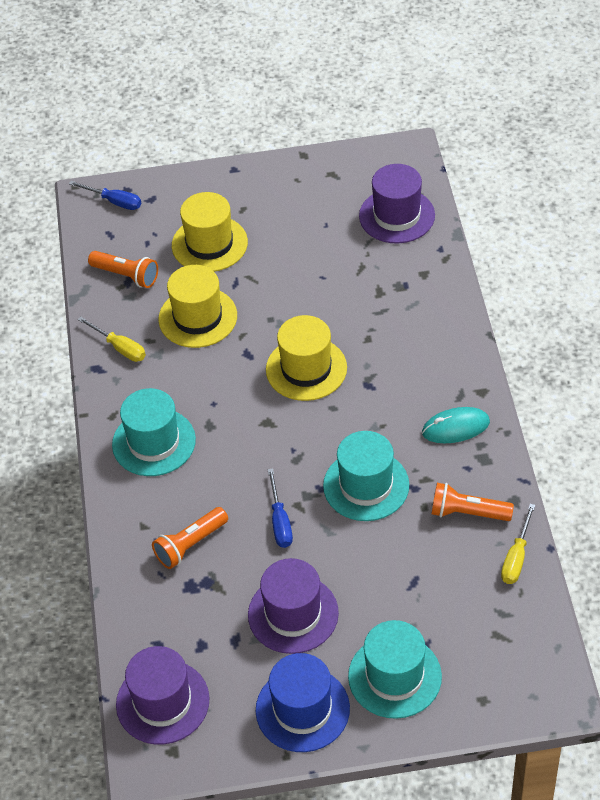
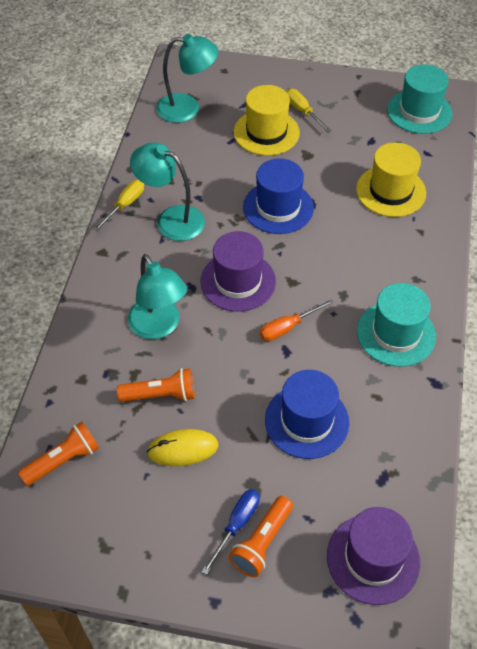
blue hat: 1 -> 2
blue screwdriver: 2 -> 1
orange screwdriver: 0 -> 1
purple hat: 3 -> 2
turquoise hat: 3 -> 2
turquoise lamp: 0 -> 3
turquoise mouse: 1 -> 0
yellow hat: 3 -> 2
yellow mouse: 0 -> 1

